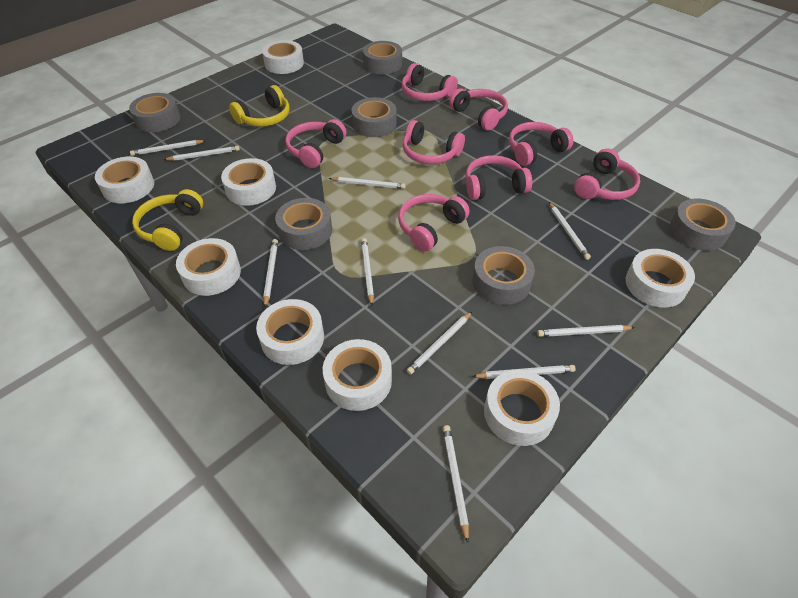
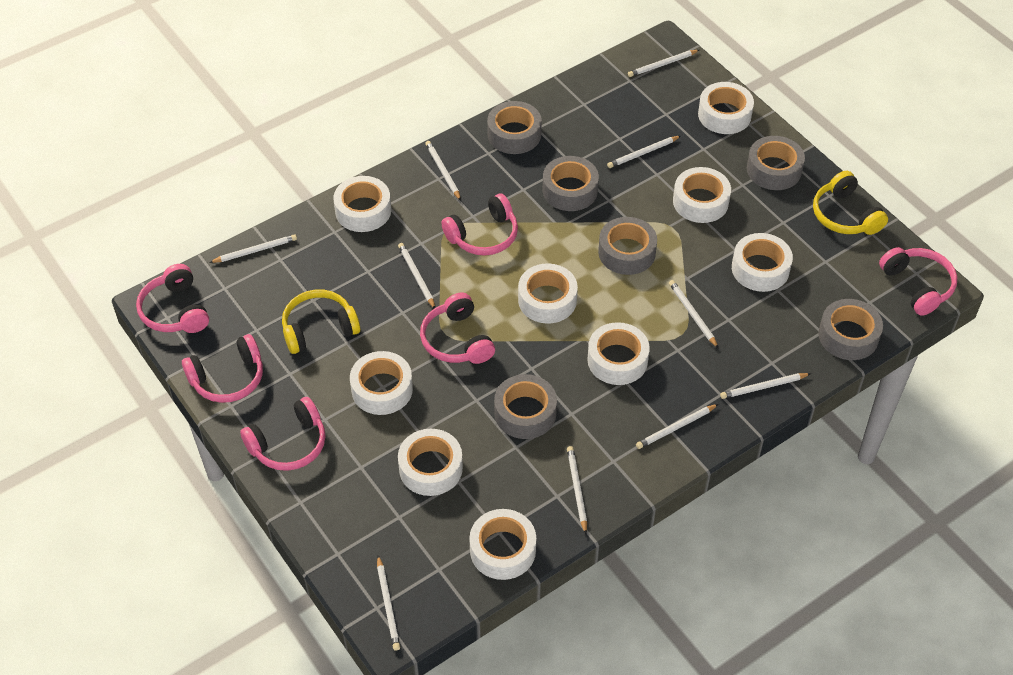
pink headphones: 8 -> 6
white tape: 8 -> 9

